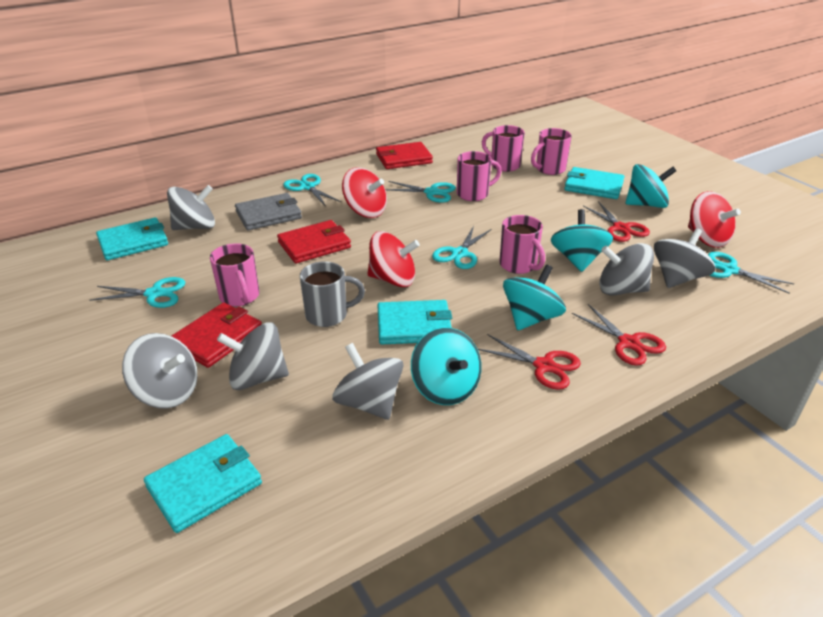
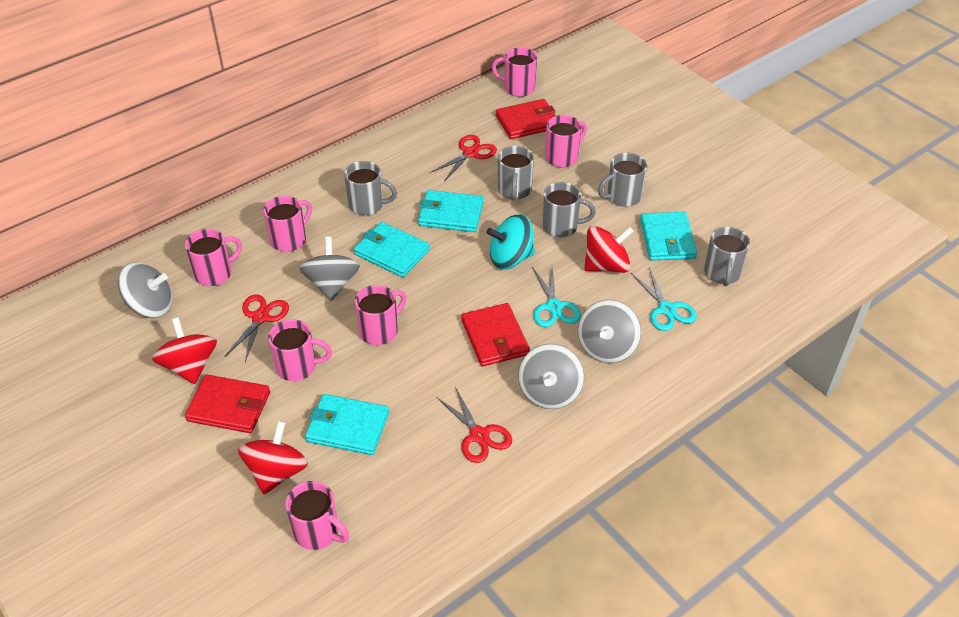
grey mug: 1 -> 5
grey spinning top: 6 -> 4
grey wallet: 1 -> 0
pink mug: 5 -> 7
turquoise scissors: 5 -> 2
turquoise spinning top: 4 -> 1

